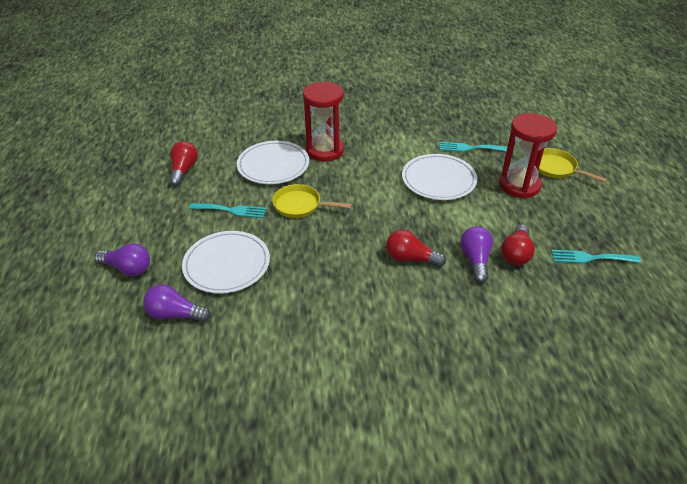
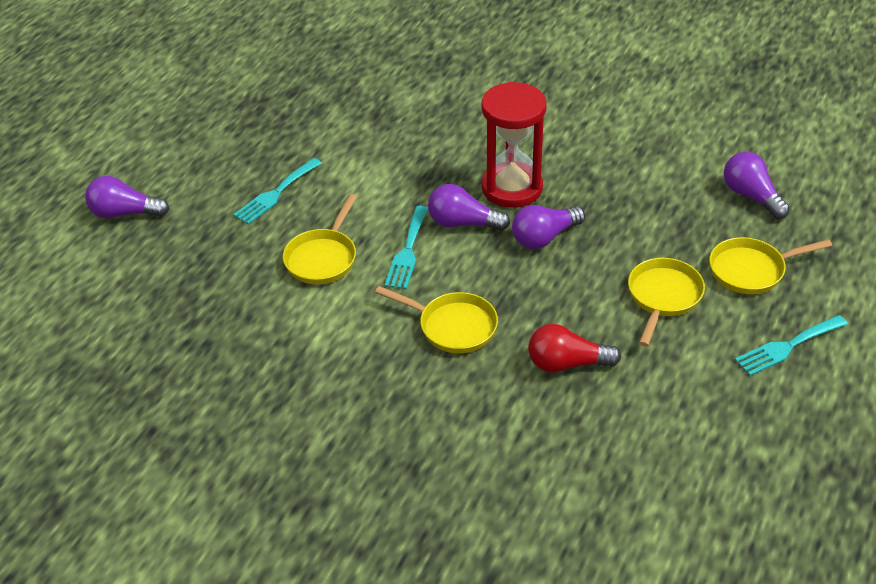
purple light bulb: 3 -> 4
red hourglass: 2 -> 1
red light bulb: 3 -> 1
white plate: 3 -> 0
yellow pan: 2 -> 4

